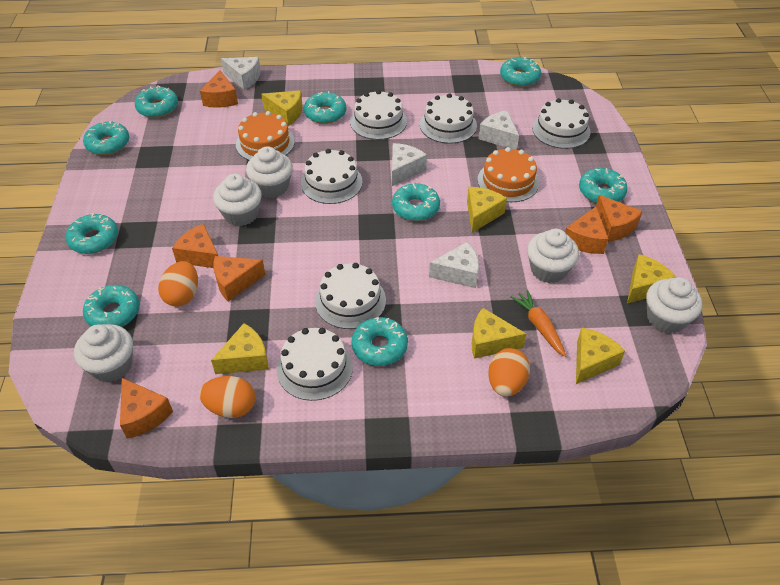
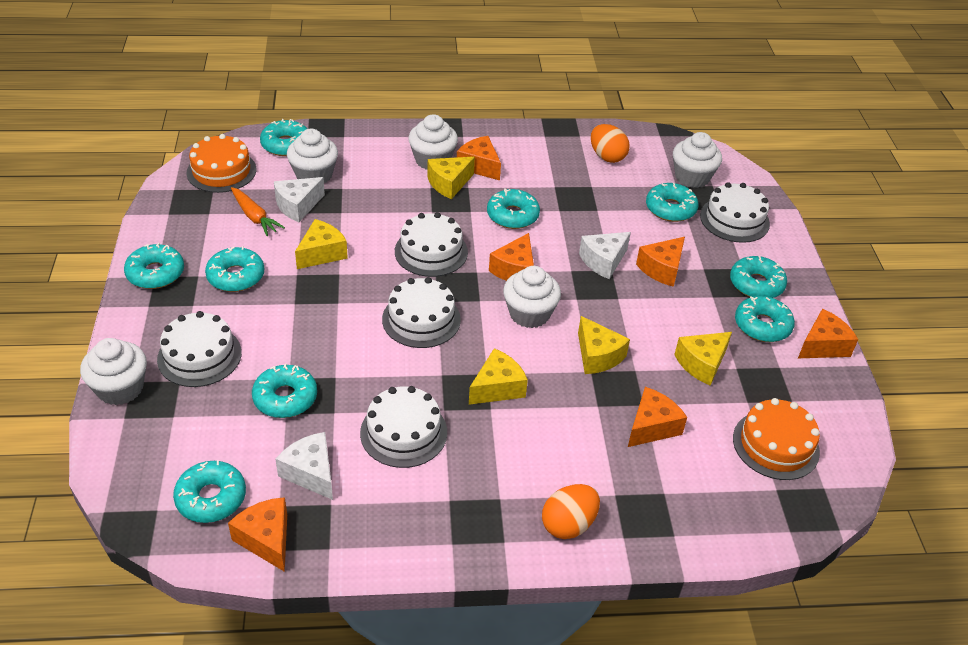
orange egg: 3 -> 2
white cake: 6 -> 5
white cheese: 4 -> 3
yellow cheese: 6 -> 5

